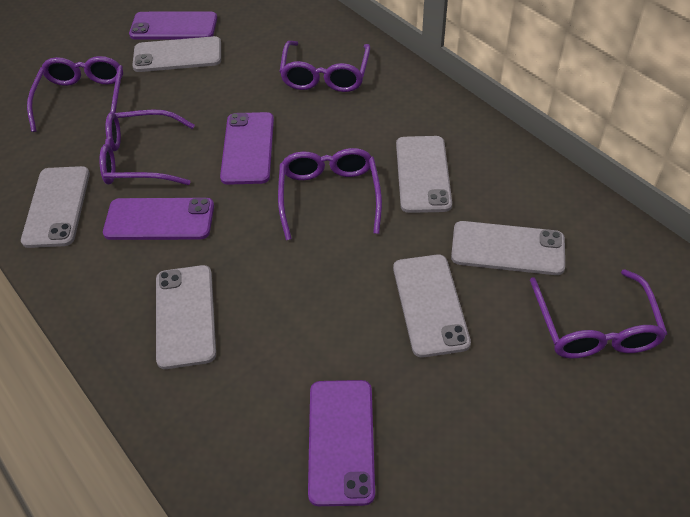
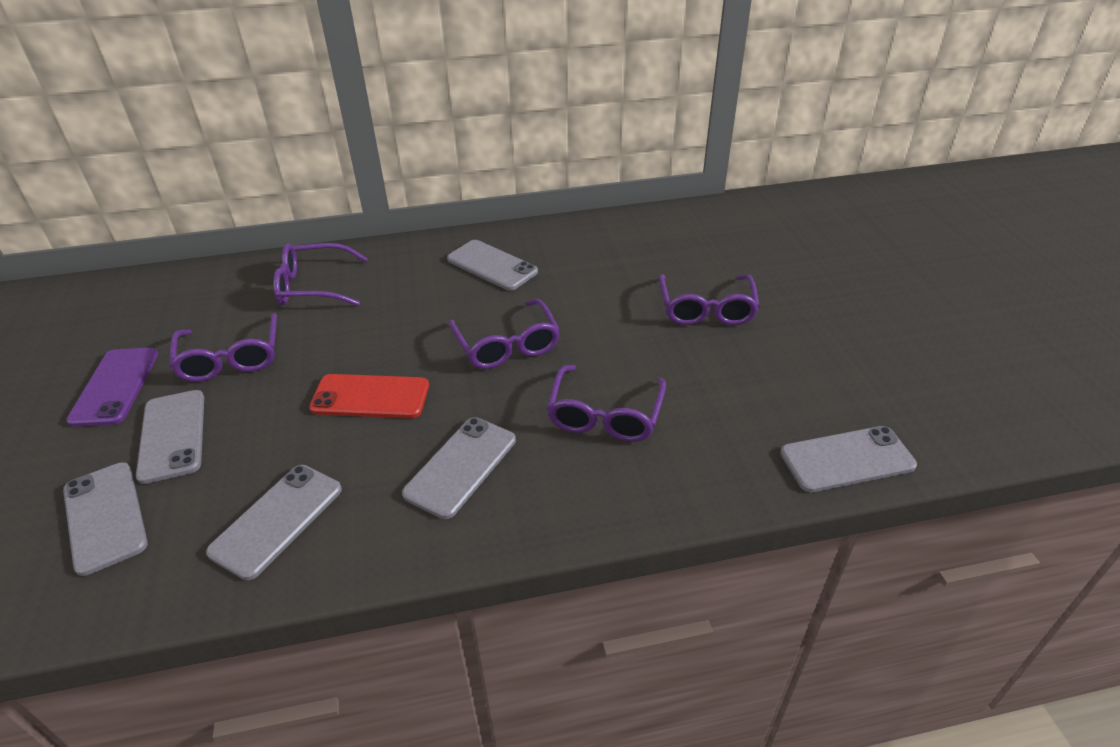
purple phone: 4 -> 1
red phone: 0 -> 1

